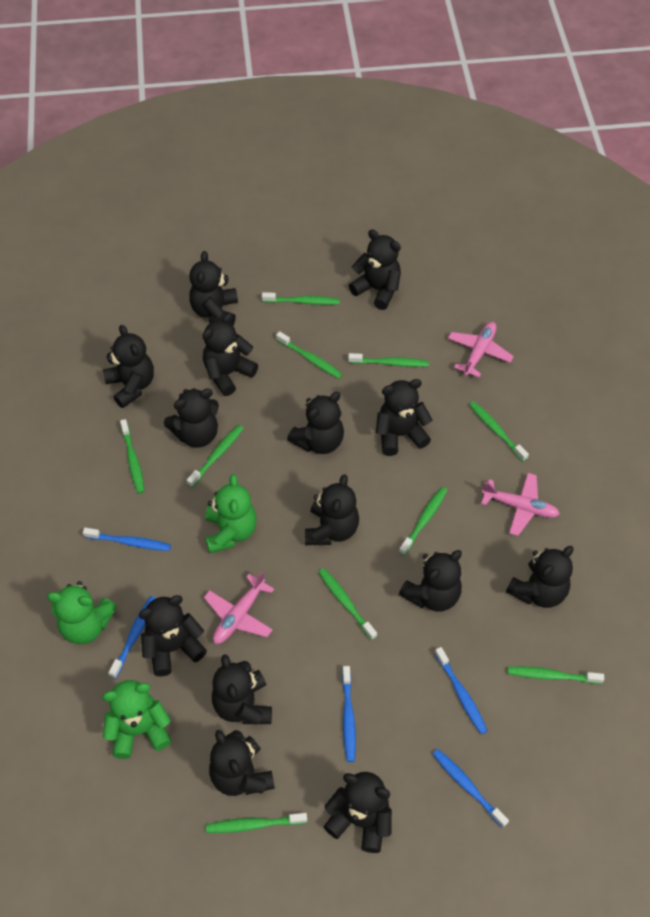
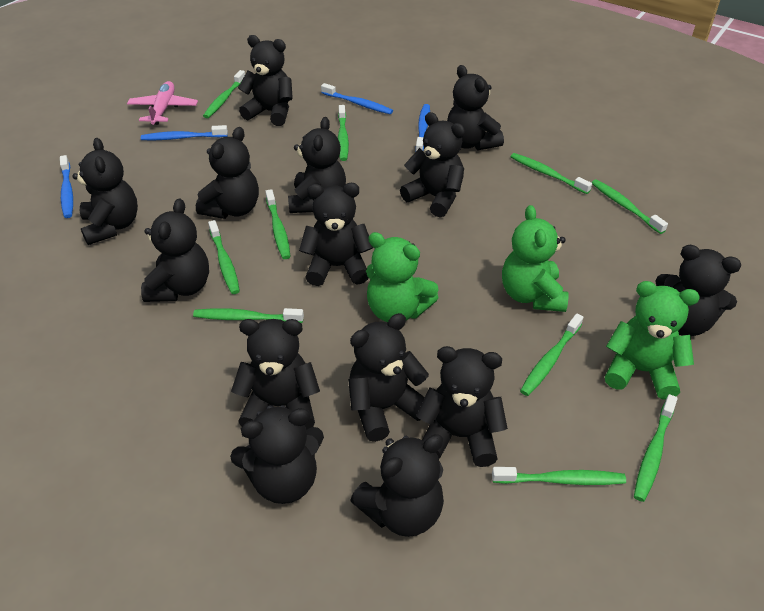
blue toothbrush: 5 -> 4
pink plane: 3 -> 1

